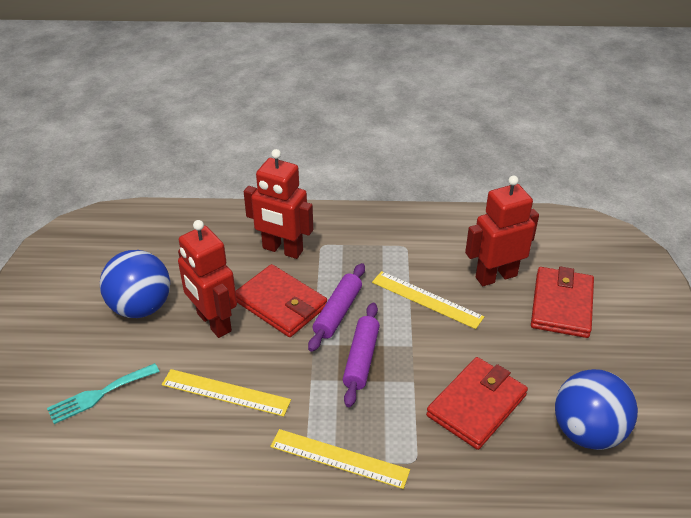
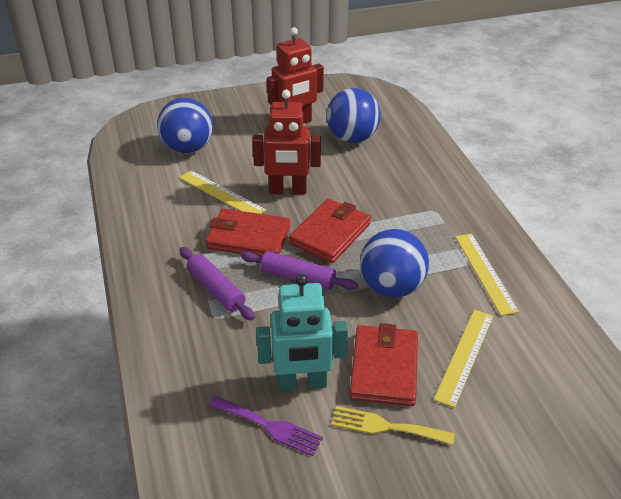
blue ball: 2 -> 3
purple fork: 0 -> 1
red robot: 3 -> 2
turquoise fork: 1 -> 0
turquoise robot: 0 -> 1
yellow fork: 0 -> 1

